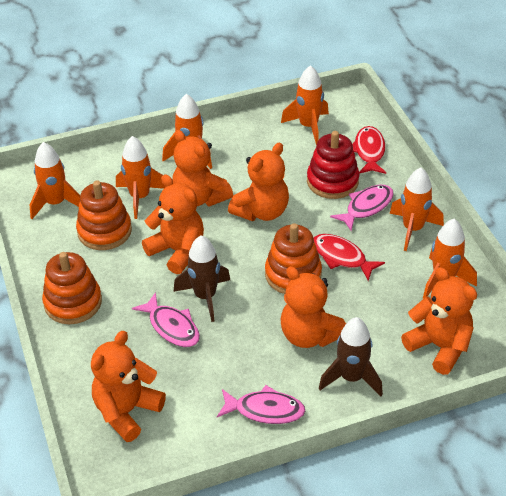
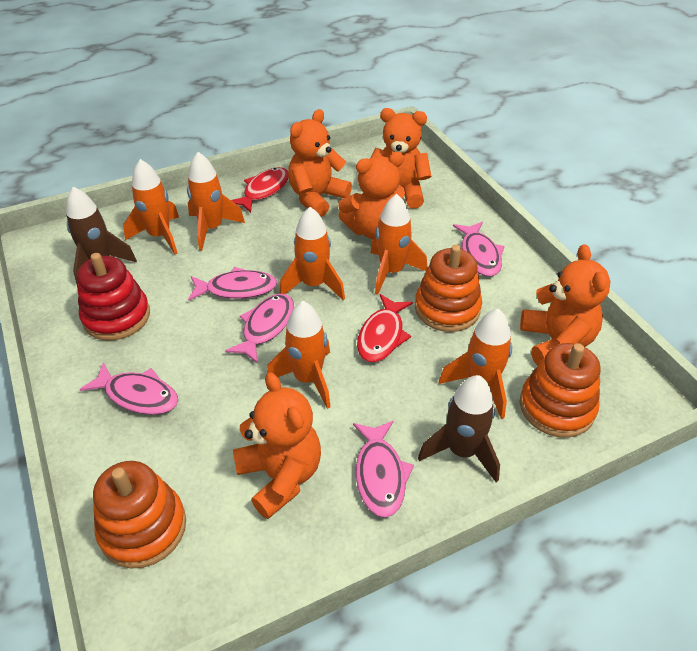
orange teddy bear: 6 -> 5
pink fish: 3 -> 5

